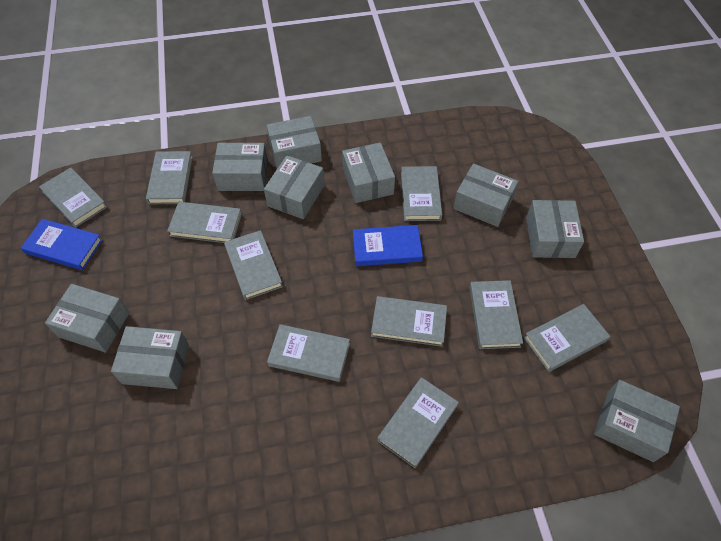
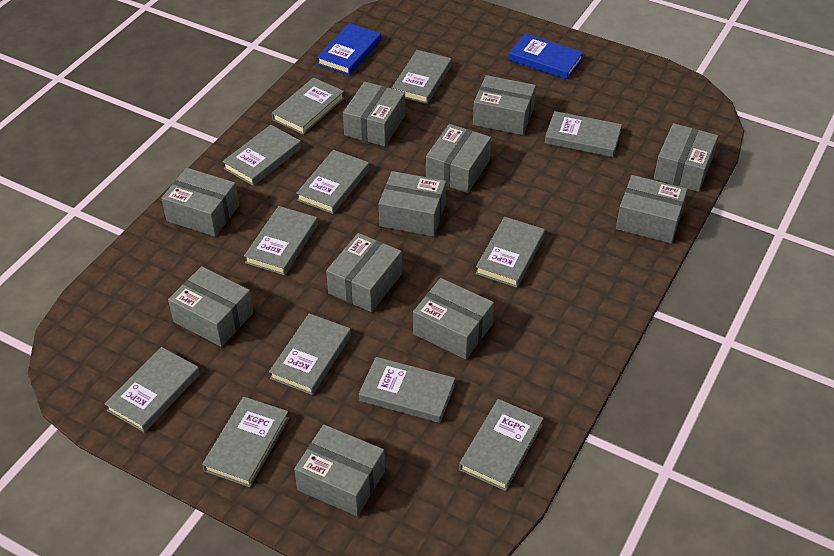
grey book: 10 -> 12
grey box: 9 -> 11

